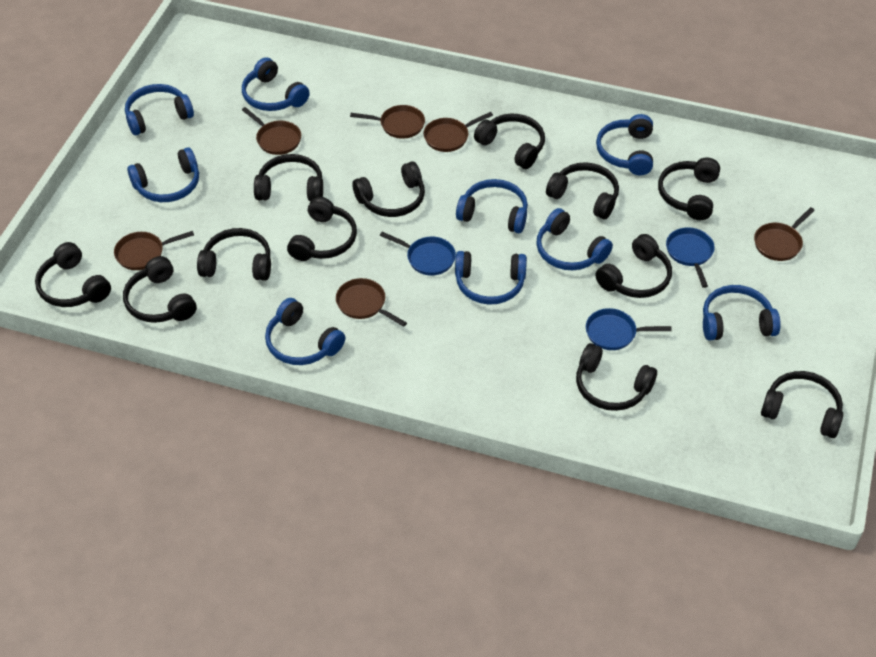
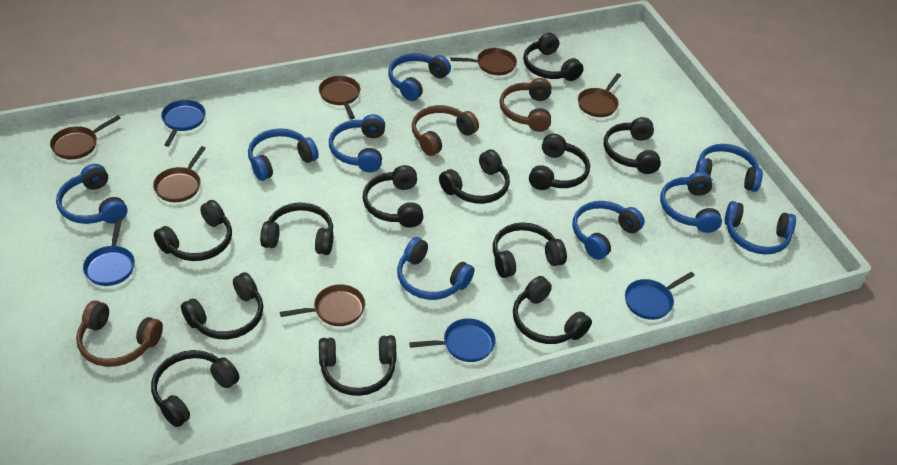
blue pan: 3 -> 4
brown headphones: 0 -> 3

